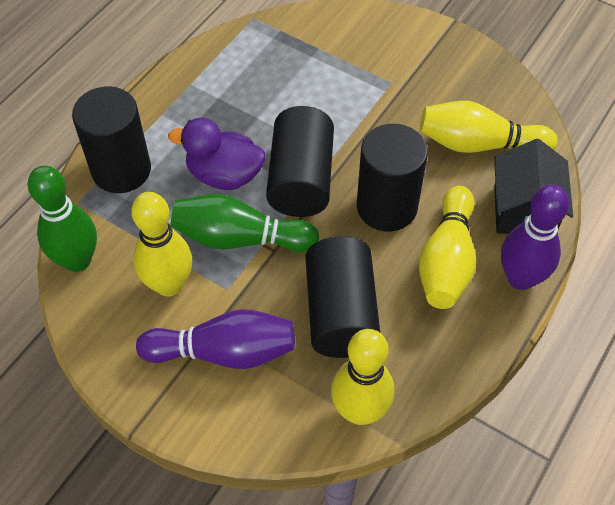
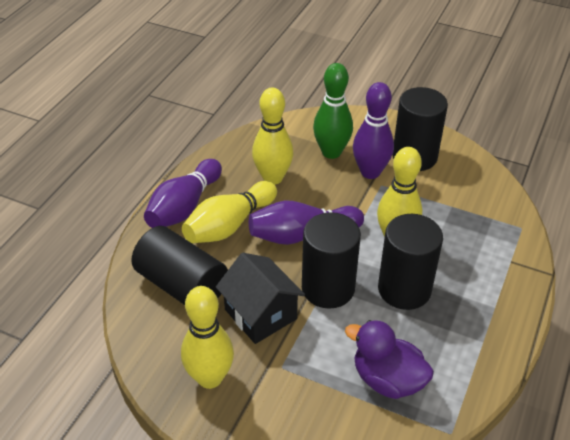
green bowling pin: 2 -> 1
purple bowling pin: 2 -> 3

